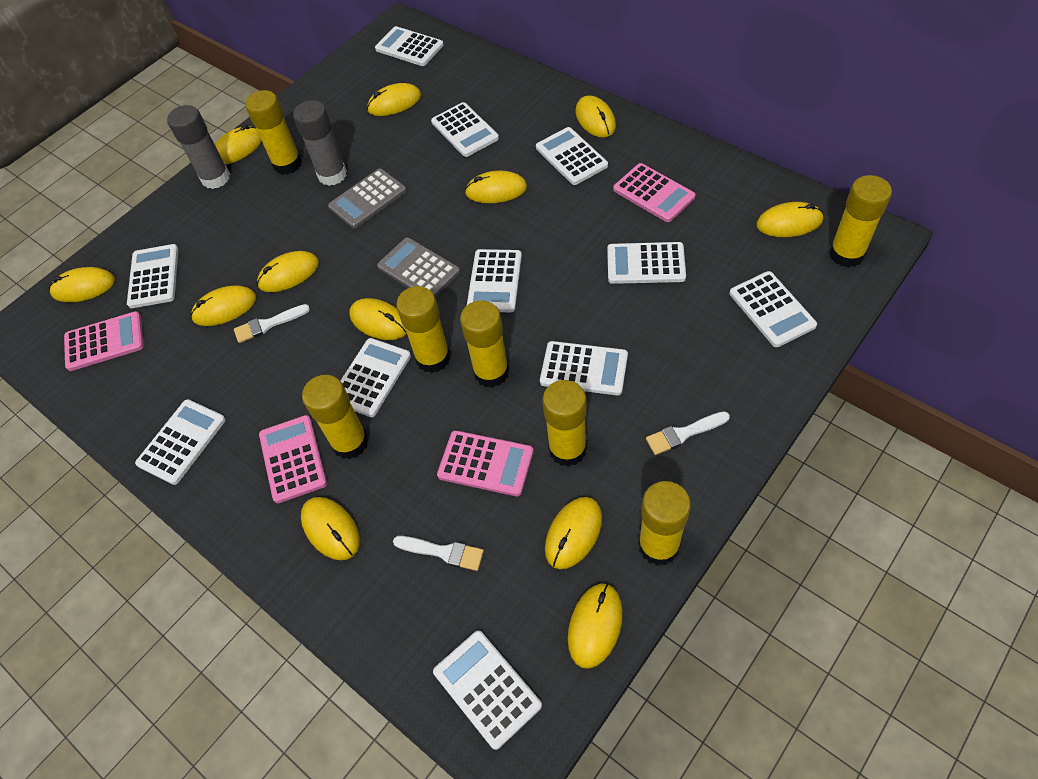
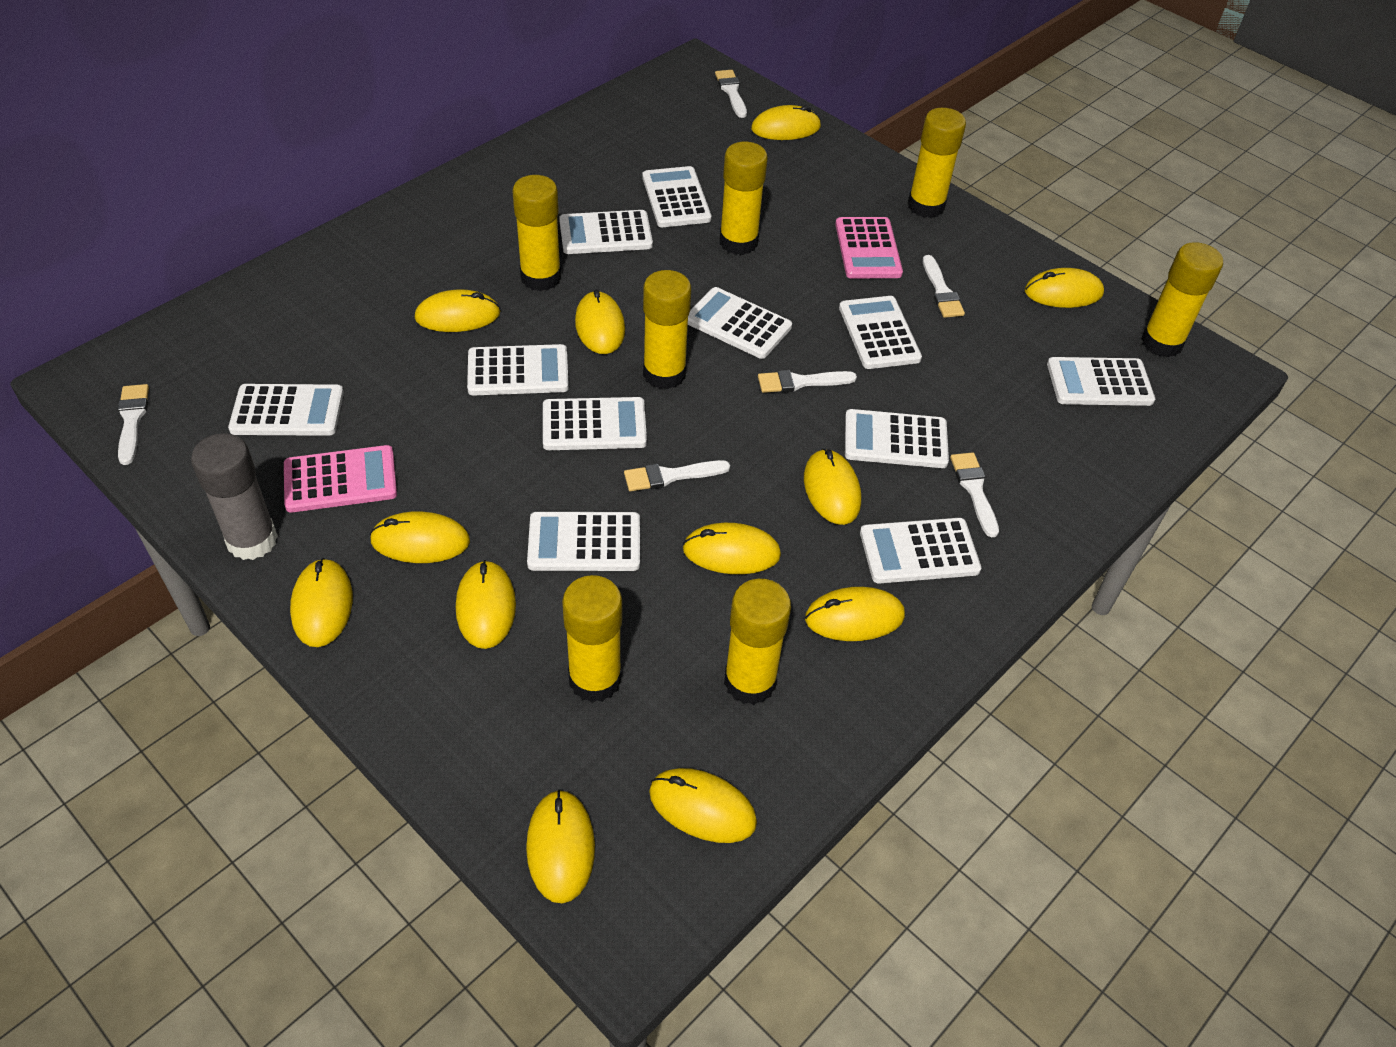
grey calculator: 2 -> 0
grey glue stick: 2 -> 1
pink calculator: 4 -> 2
white brush: 3 -> 6

